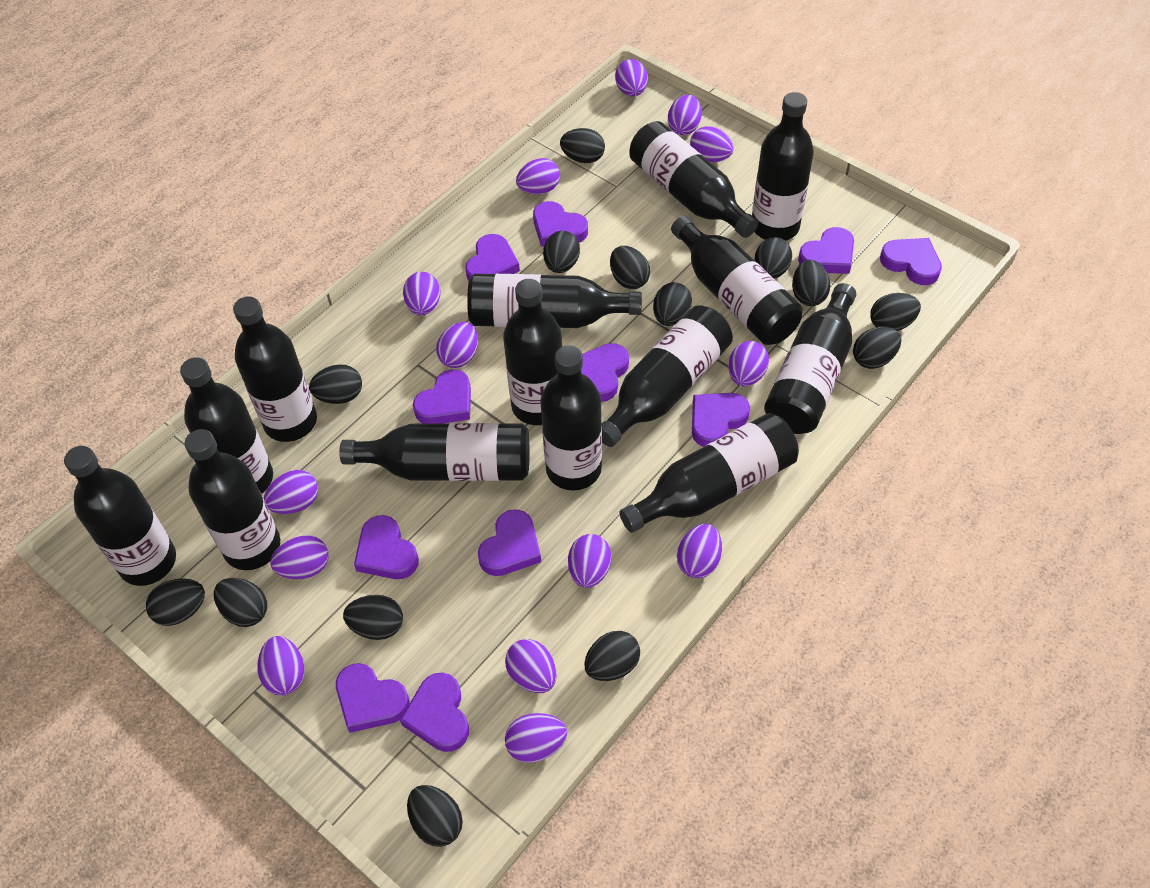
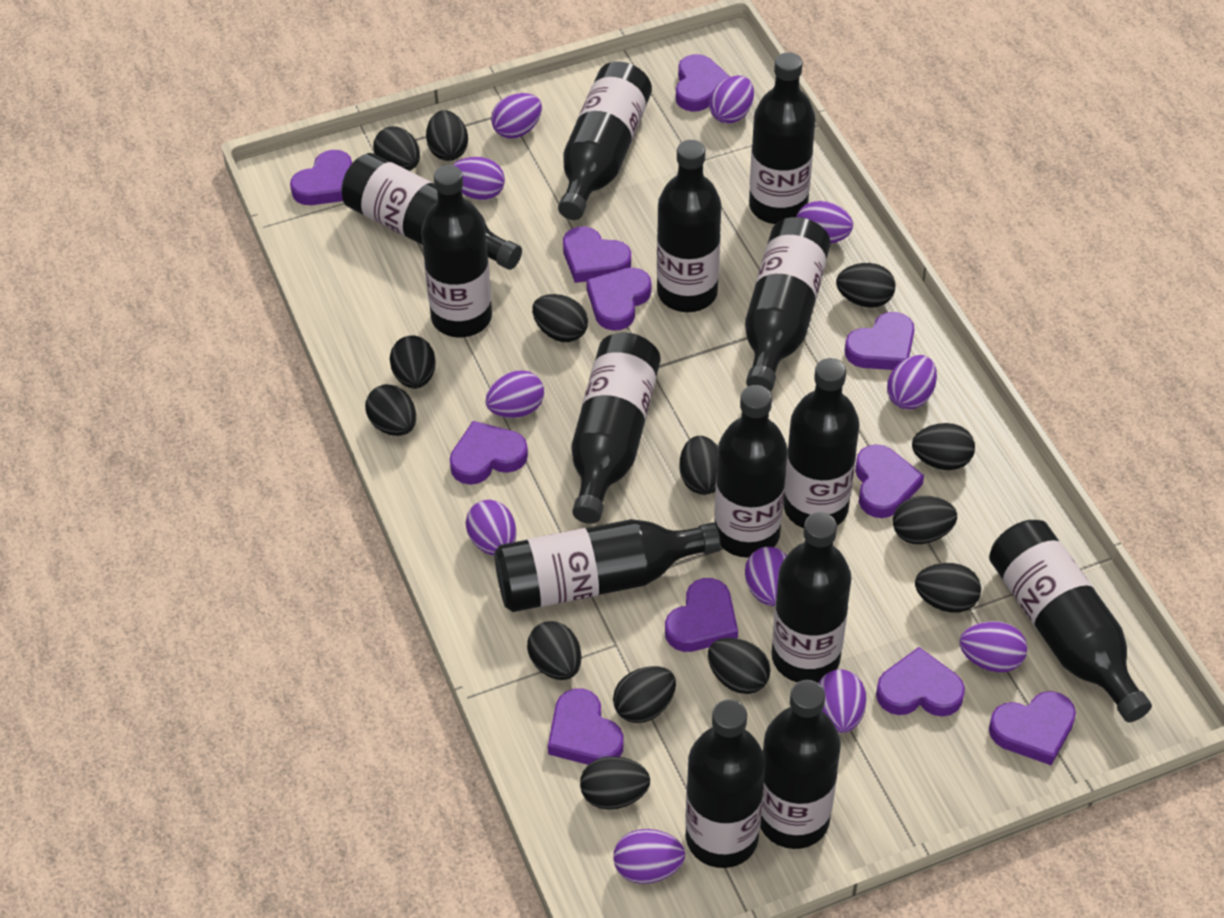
purple egg: 14 -> 11

